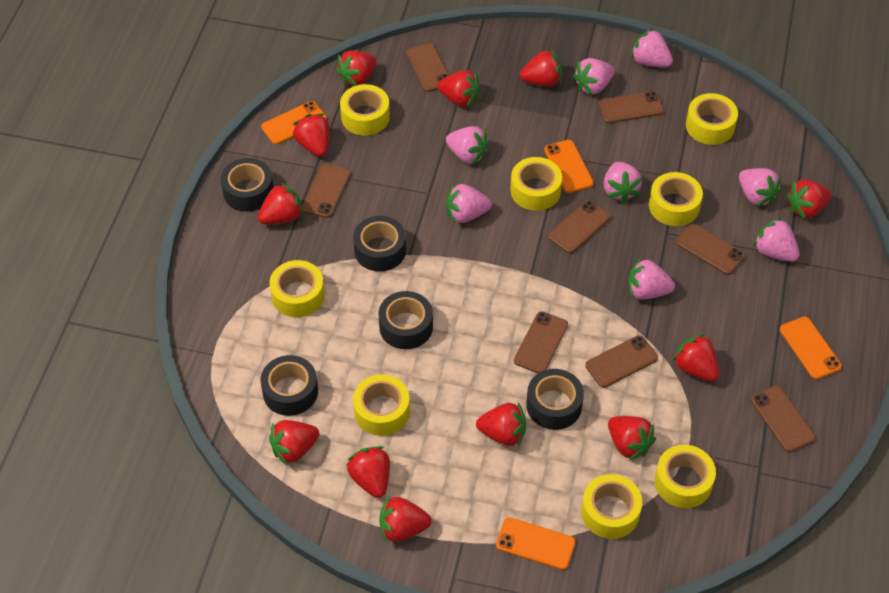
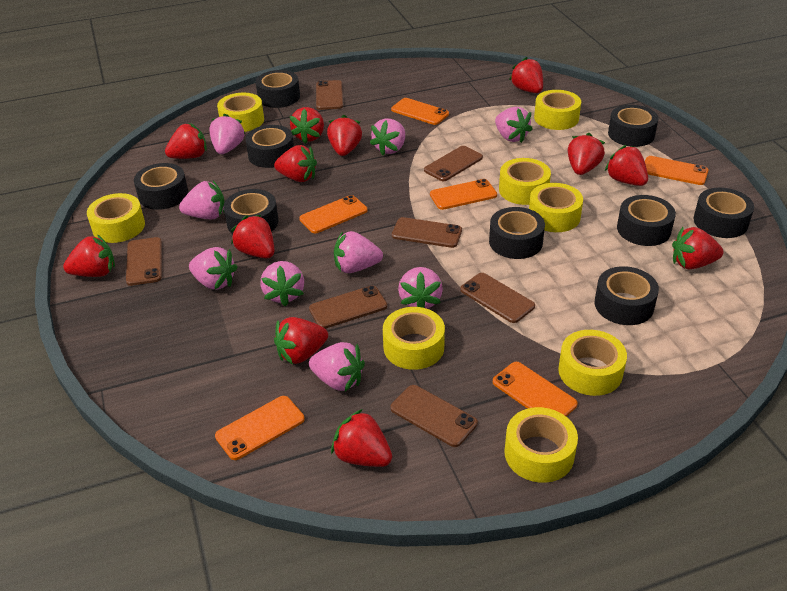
black tape: 5 -> 9
brown phone: 8 -> 7
orange phone: 4 -> 6
pink strawberry: 8 -> 9

